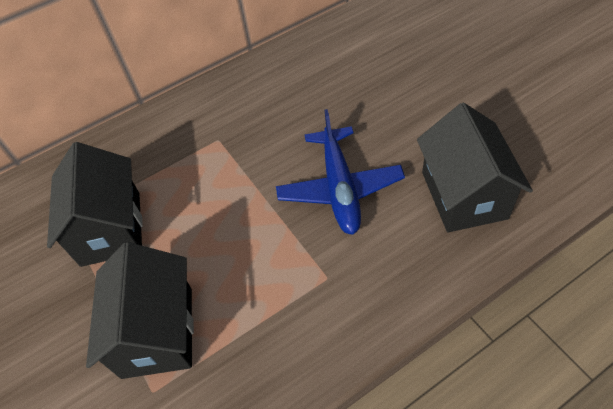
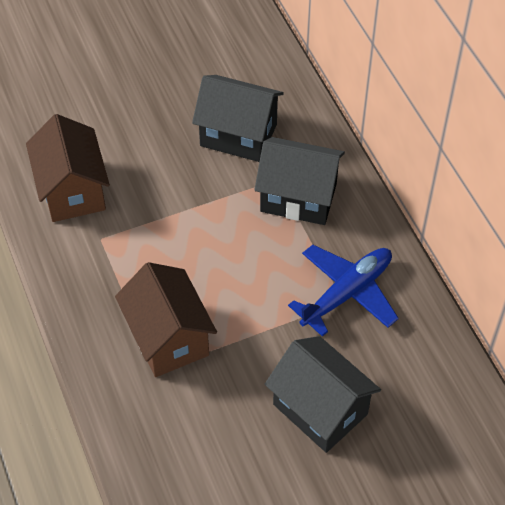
brown house: 0 -> 2

